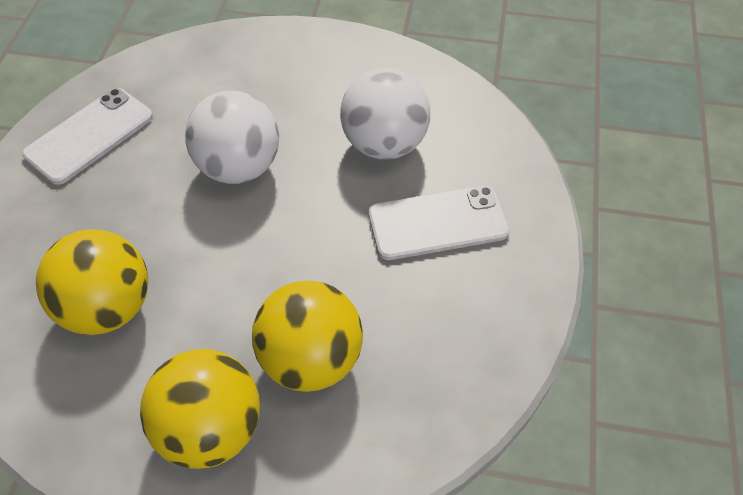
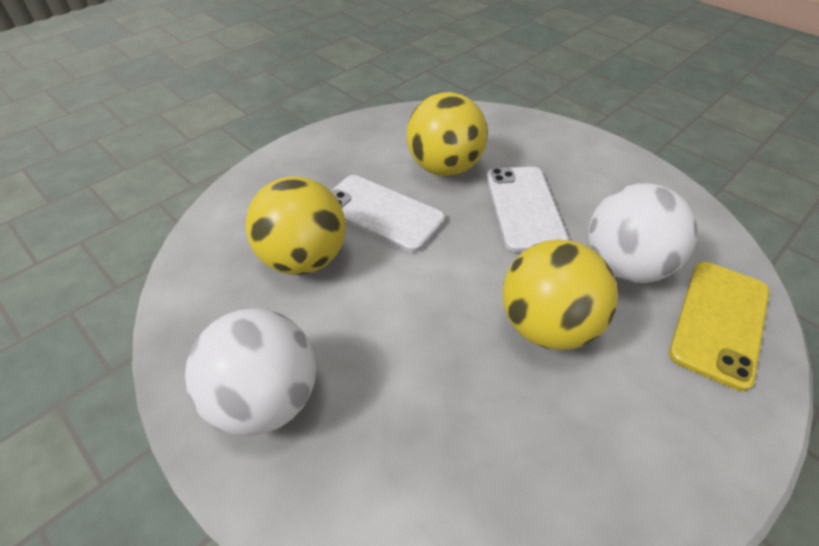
yellow phone: 0 -> 1

